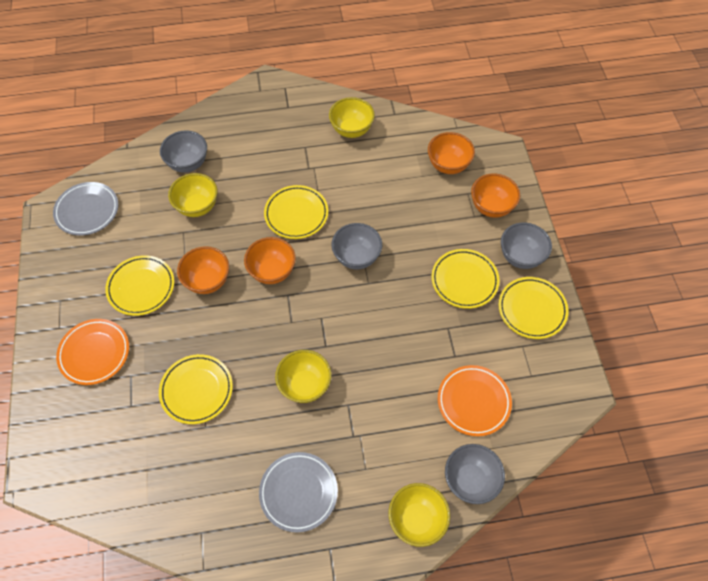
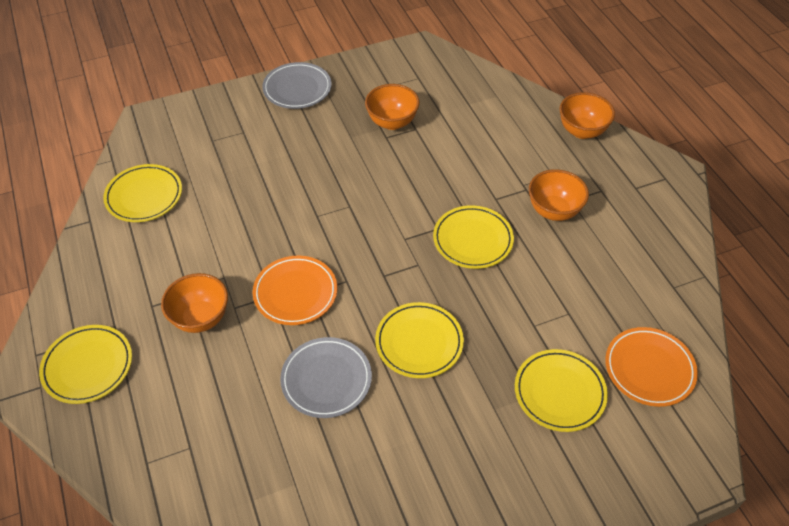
grey bowl: 4 -> 0
yellow bowl: 4 -> 0

